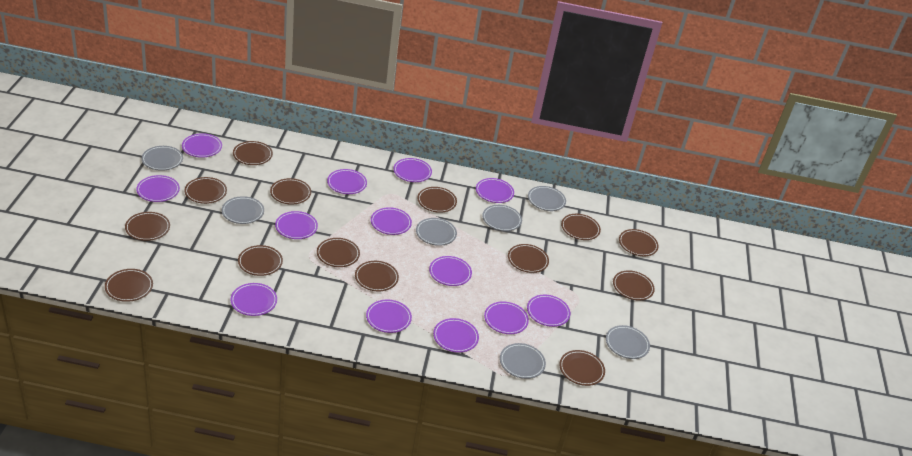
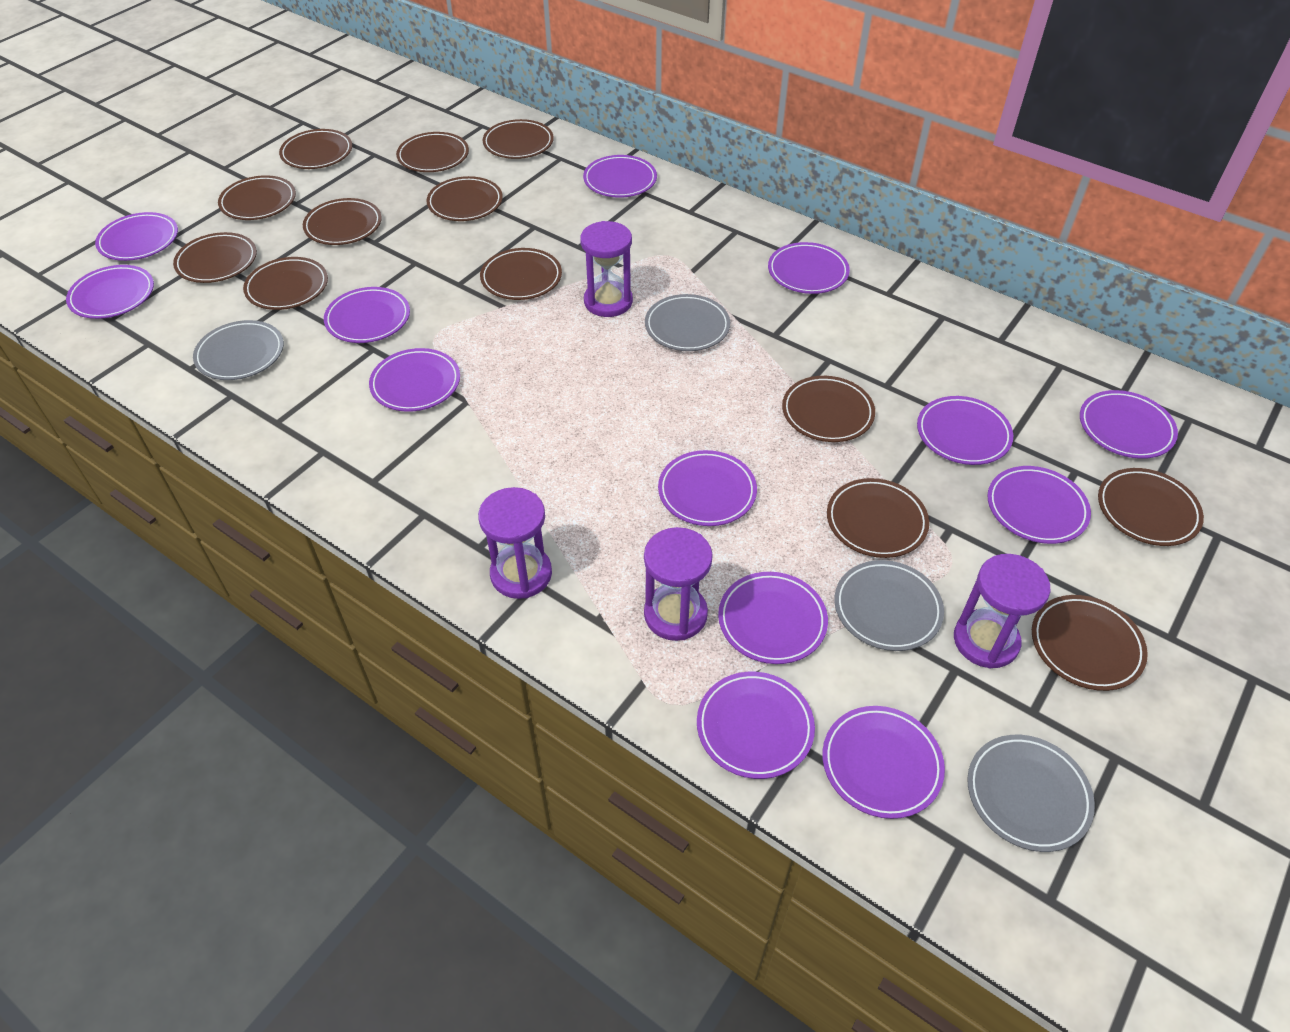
brown plate: 14 -> 13
grey plate: 7 -> 4
purple hourglass: 0 -> 4

